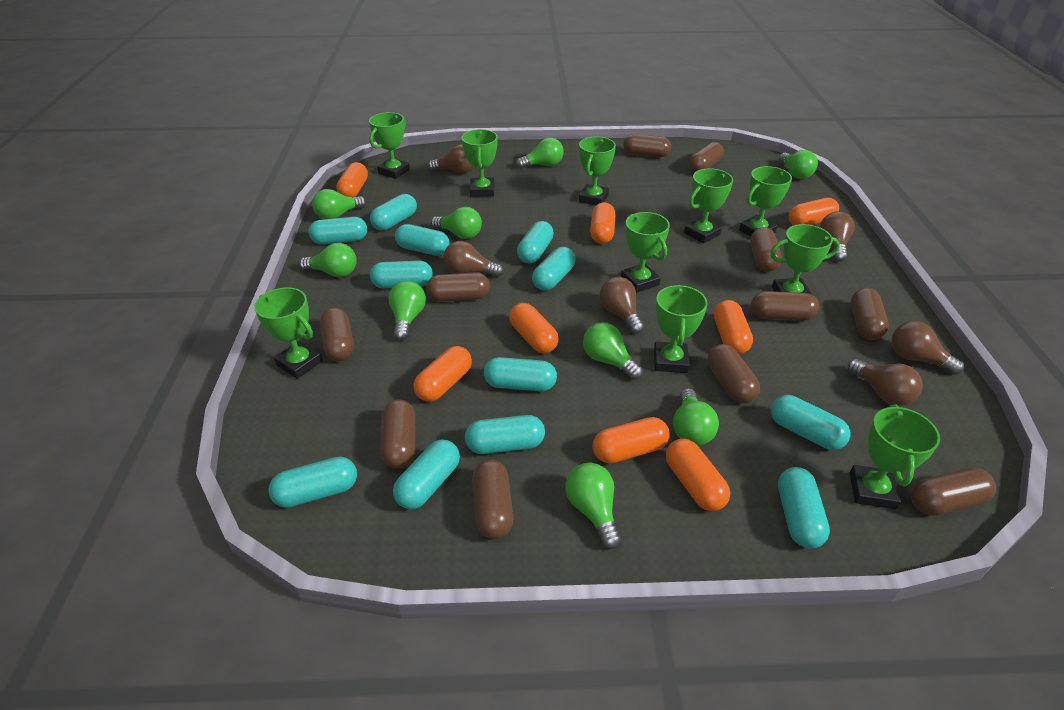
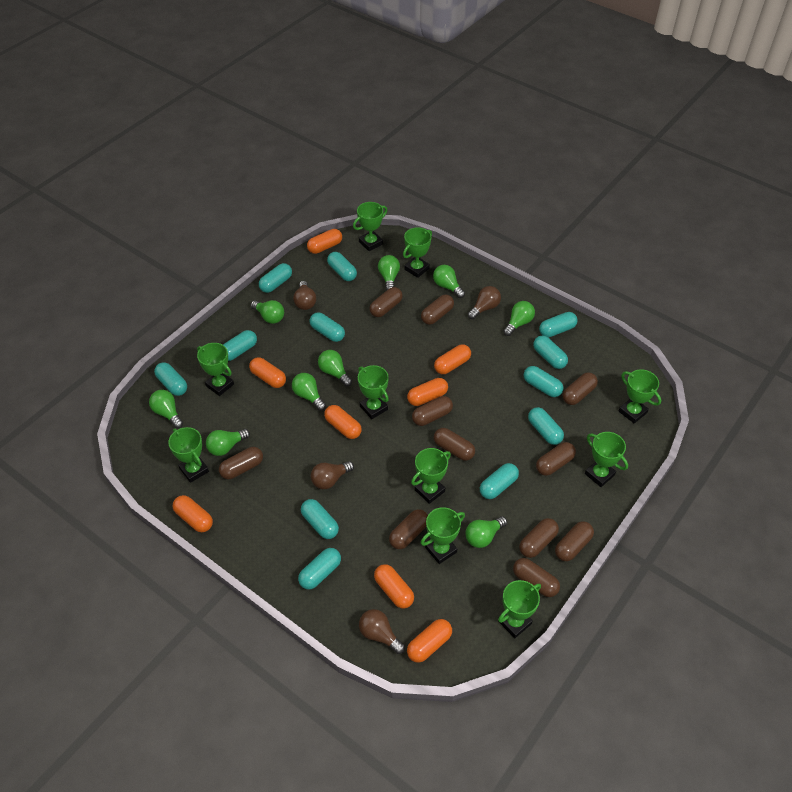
brown light bulb: 6 -> 4

